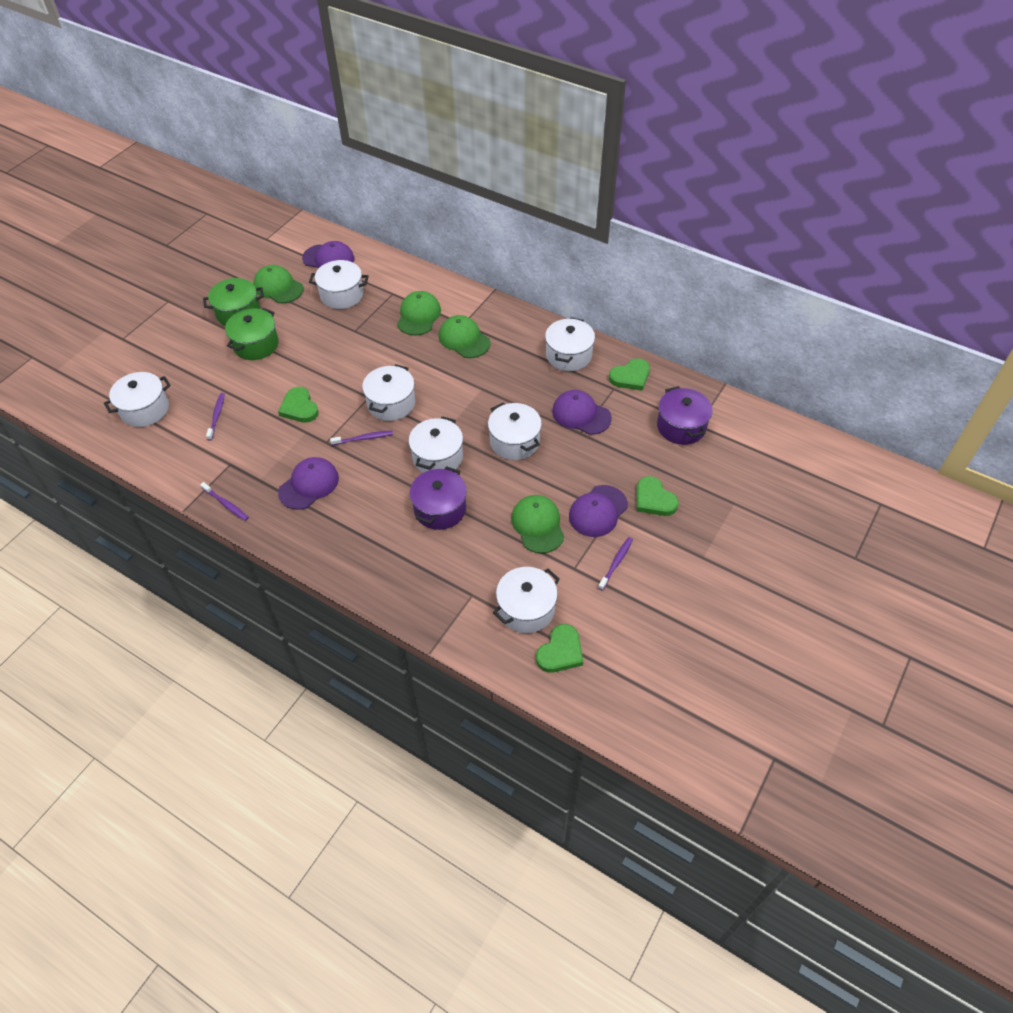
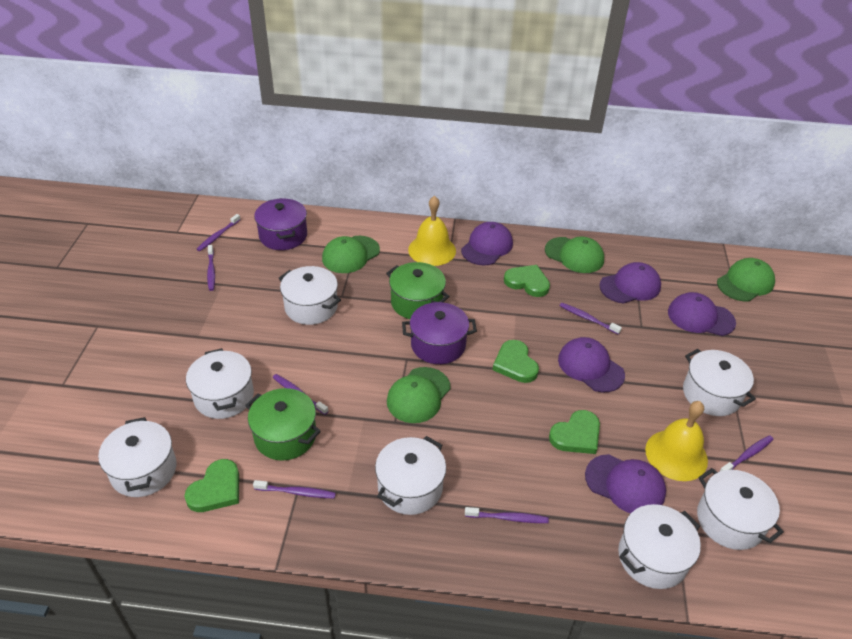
purple cap: 4 -> 5
purple toothbrush: 4 -> 7
yellow bell: 0 -> 2

